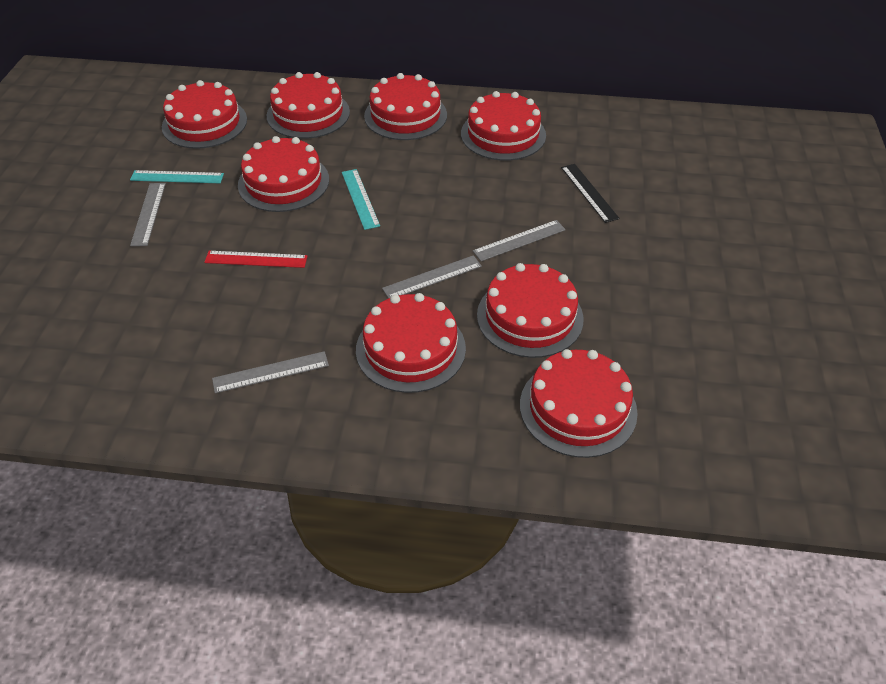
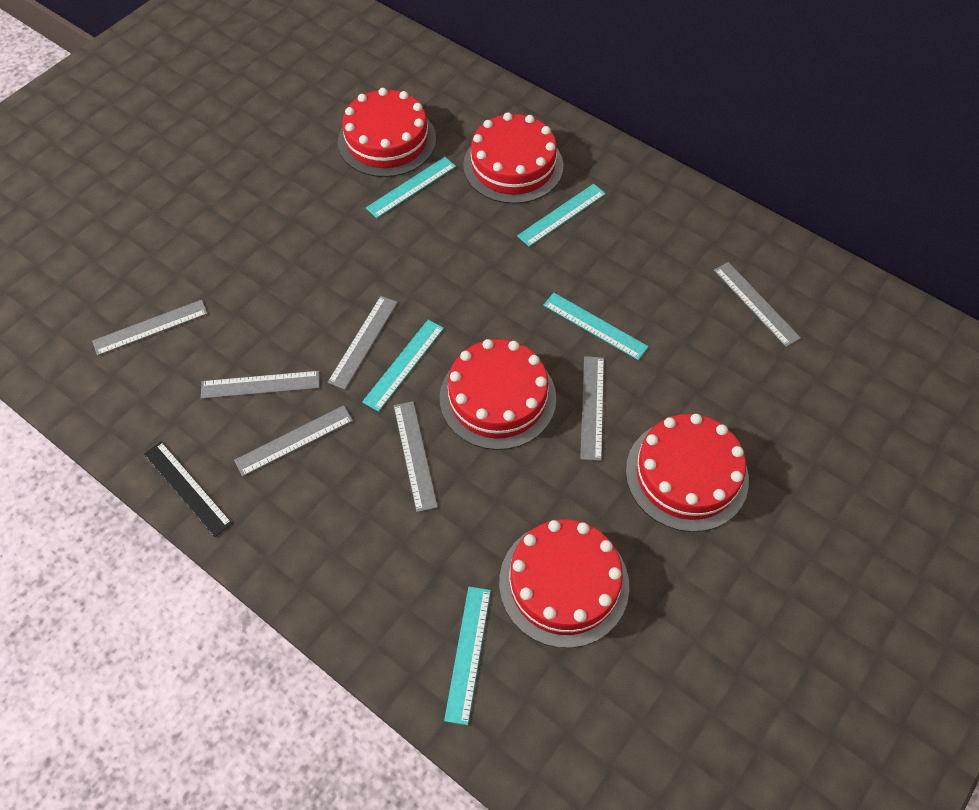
grey ruler: 4 -> 7
red cake: 8 -> 5
red ruler: 1 -> 0
turquoise ruler: 2 -> 5

